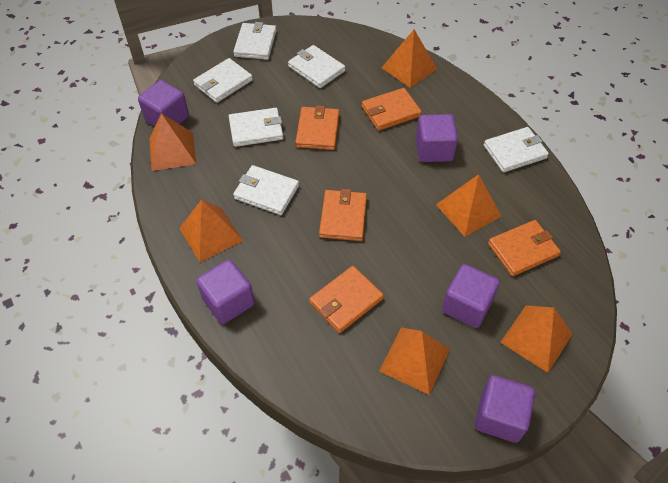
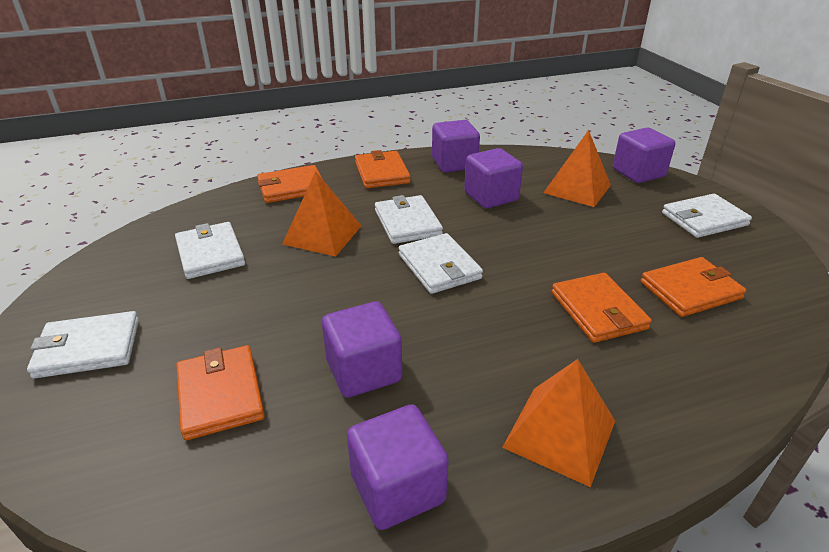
orange pyramid: 6 -> 3
white wallet: 6 -> 5

